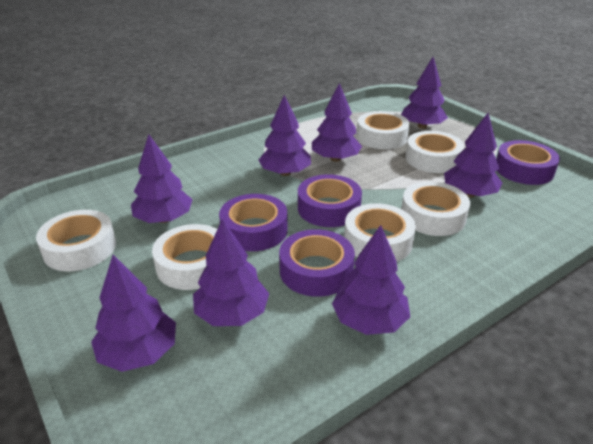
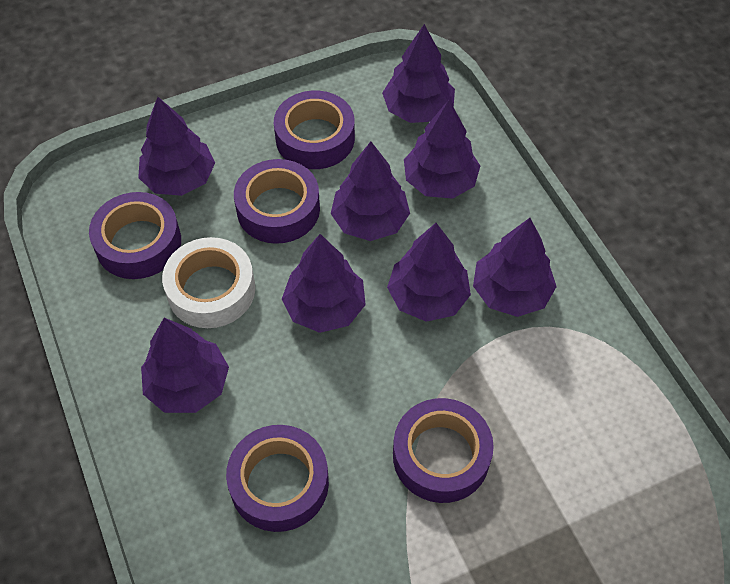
purple tape: 4 -> 5
white tape: 6 -> 1

